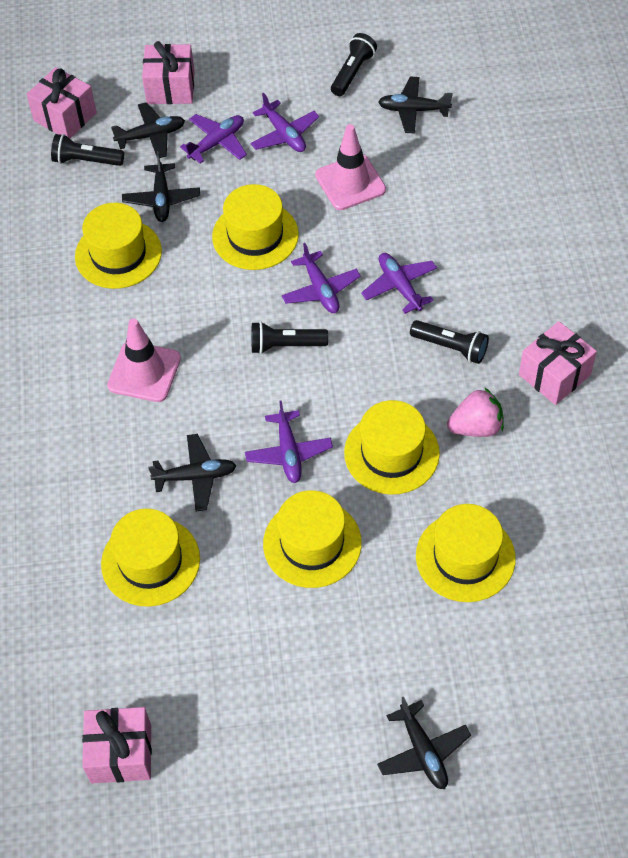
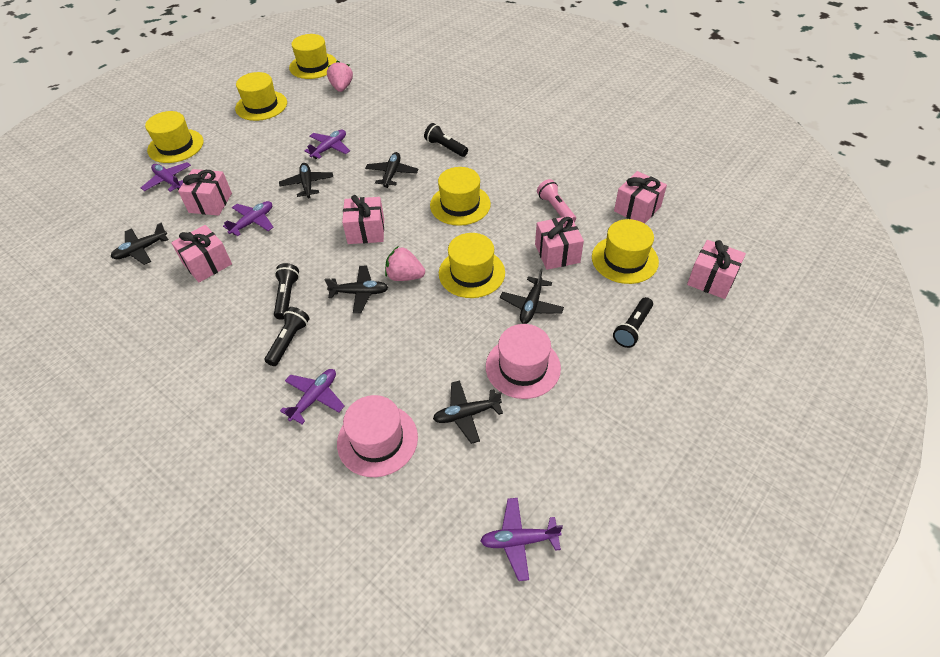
black plane: 5 -> 6
pink flashlight: 0 -> 1
pink gift: 4 -> 6
pink hat: 0 -> 2
pink strawberry: 1 -> 2
pink traffic cone: 2 -> 0

